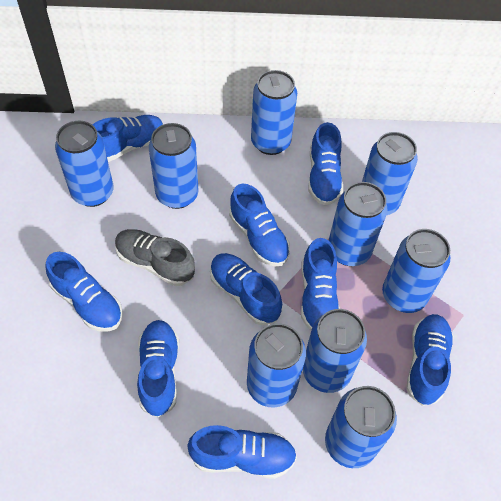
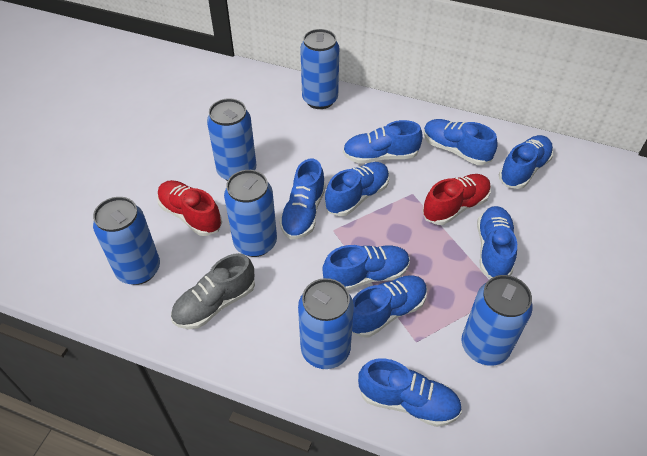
blue can: 9 -> 6
red shoe: 0 -> 2

